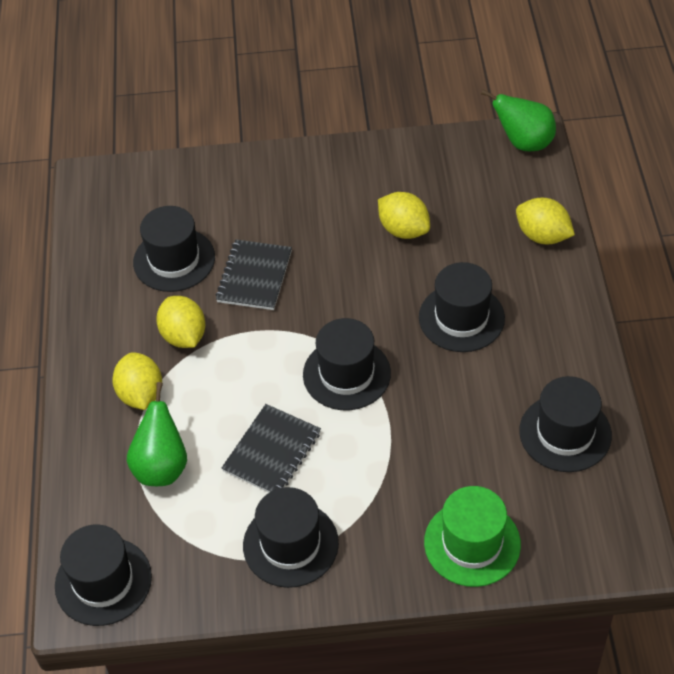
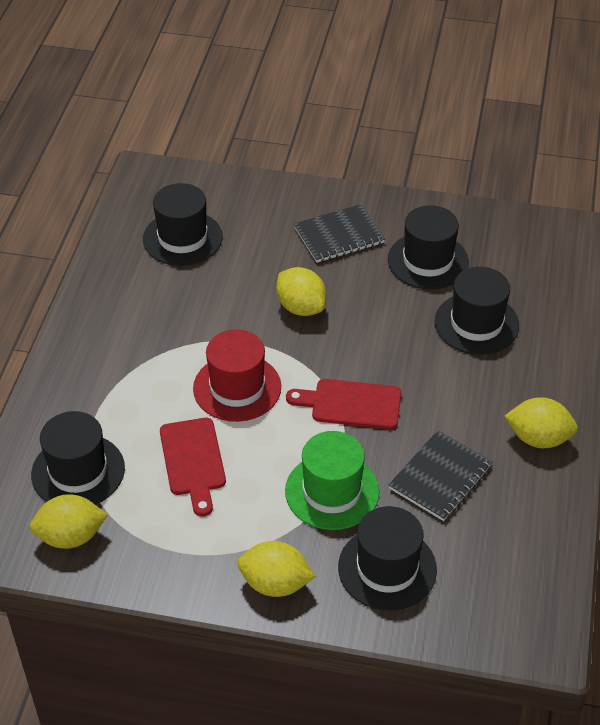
black hat: 6 -> 5
green pear: 2 -> 0
red cutting board: 0 -> 2
red hat: 0 -> 1

